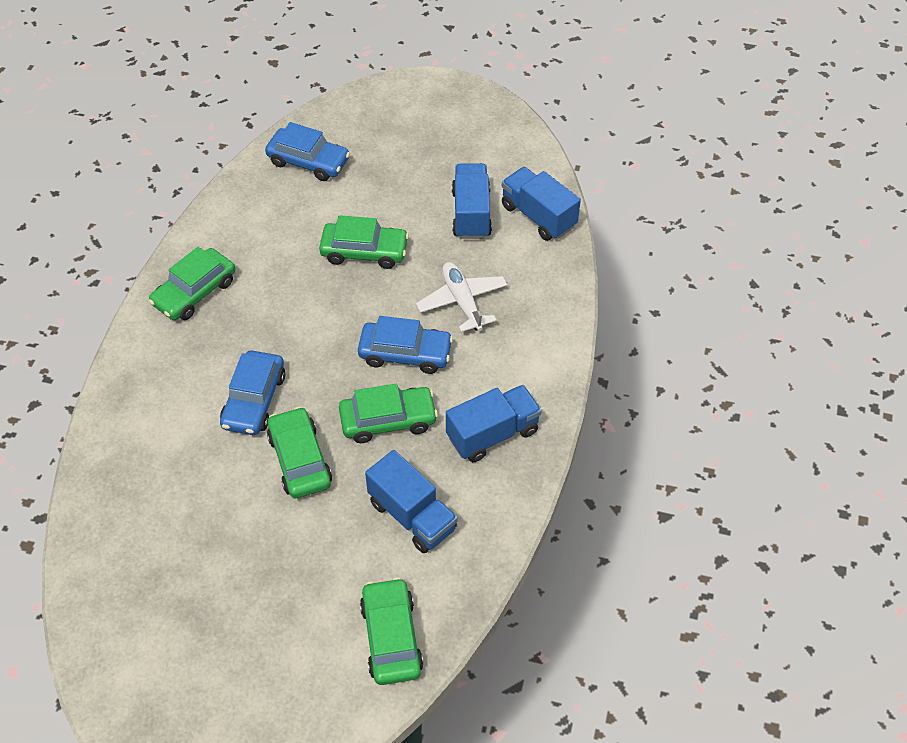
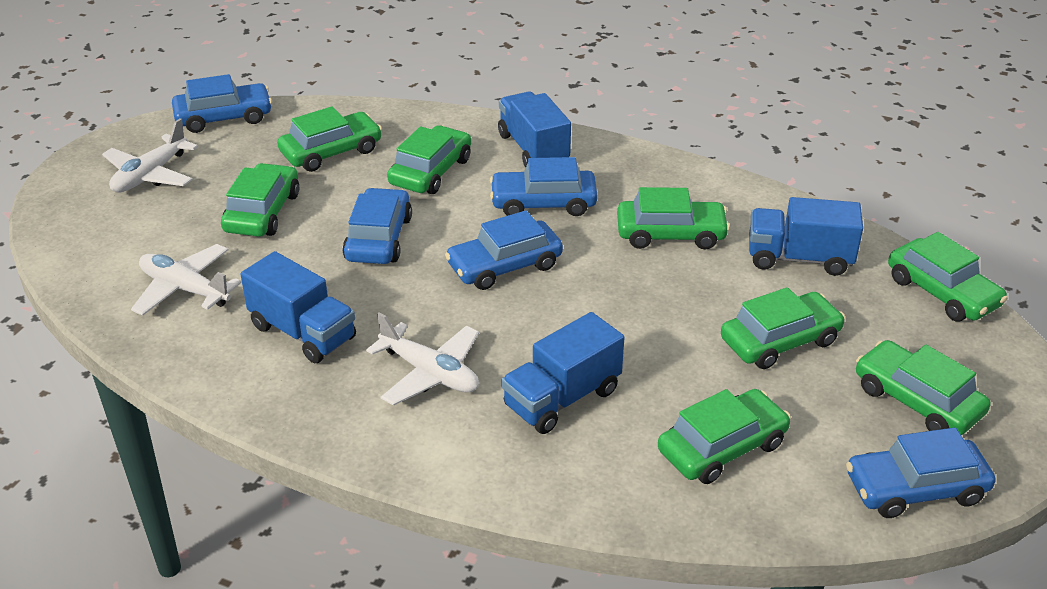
blue car: 3 -> 5
green car: 5 -> 8
white plane: 1 -> 3

